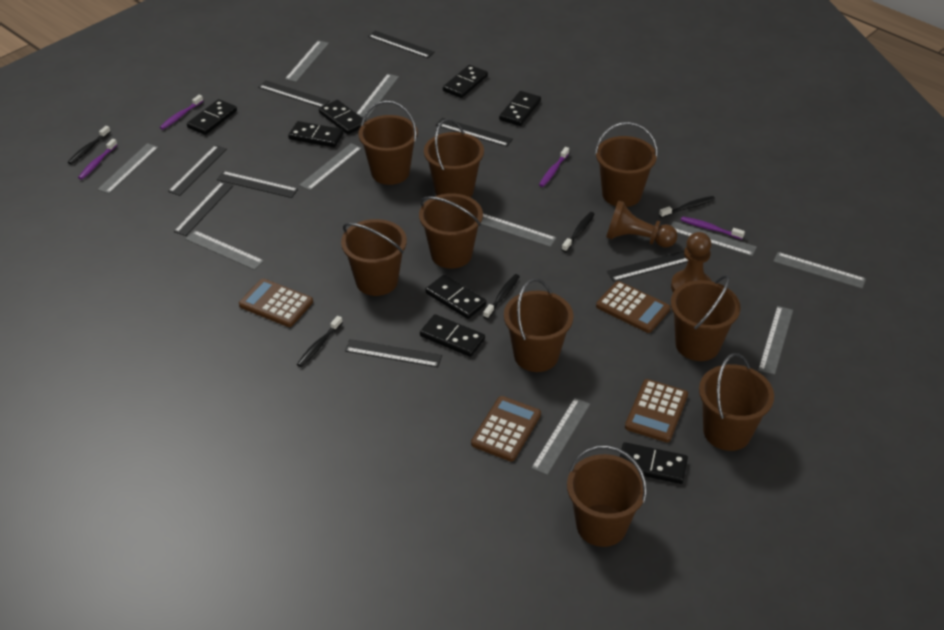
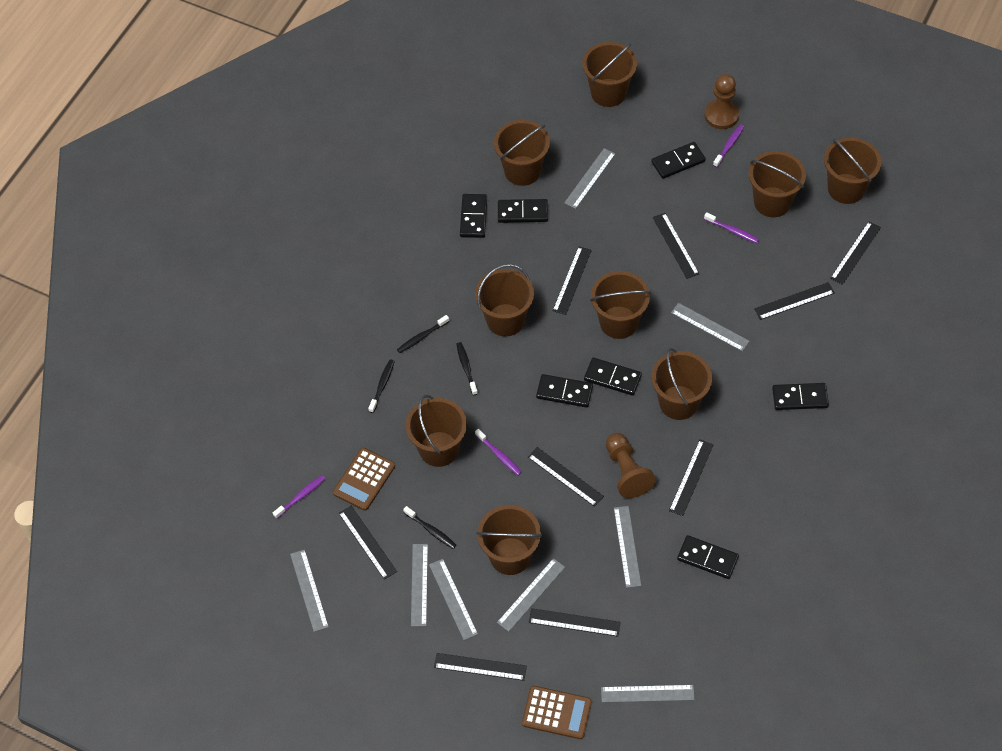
black domino: 8 -> 7
black ruler: 8 -> 9
black toothbrush: 5 -> 4
brown calculator: 4 -> 2
grey ruler: 10 -> 8

